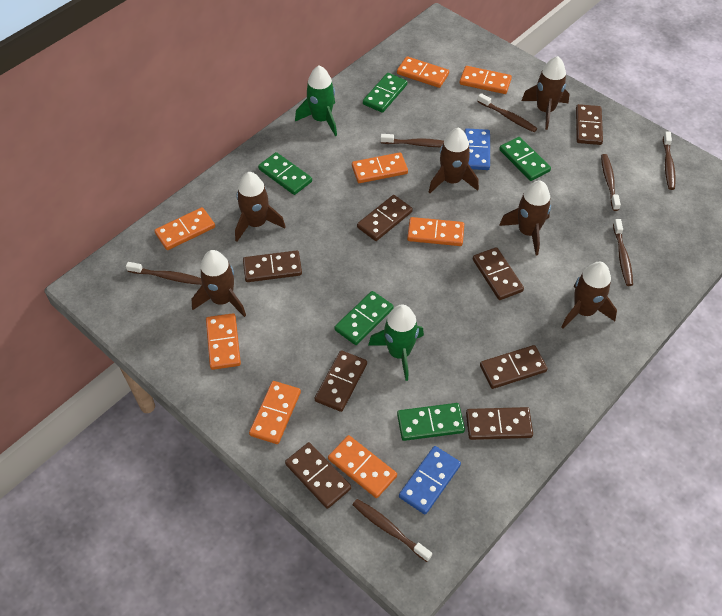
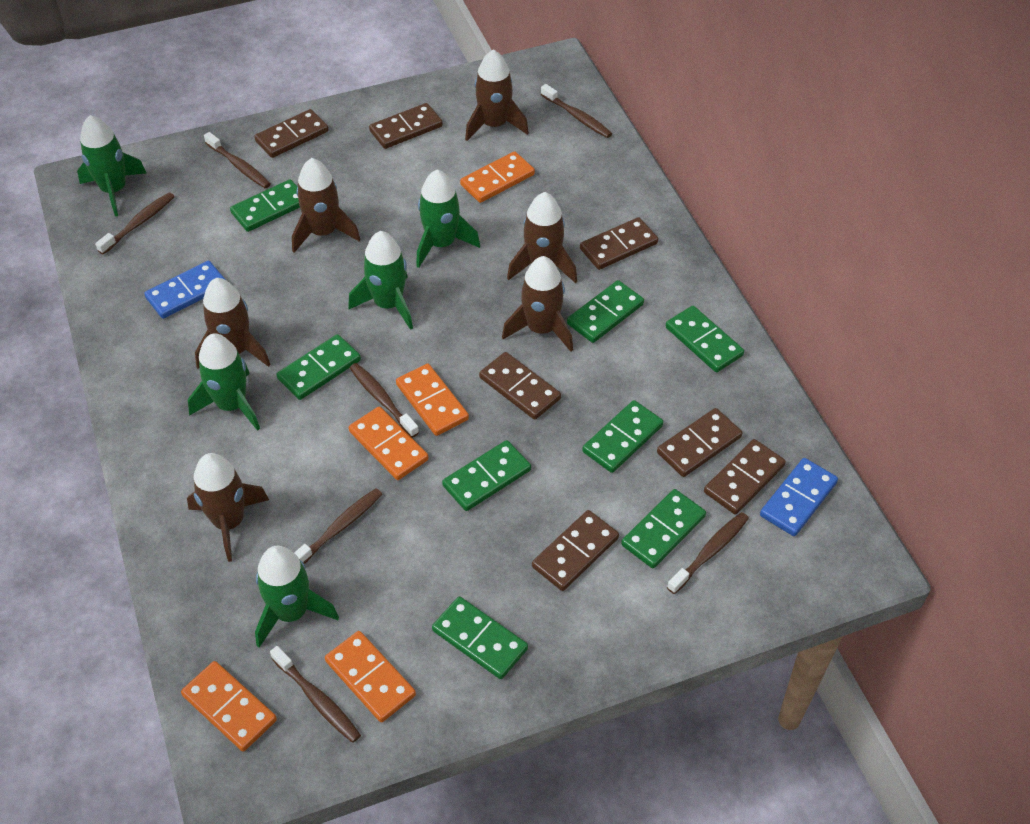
brown domino: 8 -> 7
green domino: 5 -> 8
green rocket: 2 -> 5
orange domino: 8 -> 5

